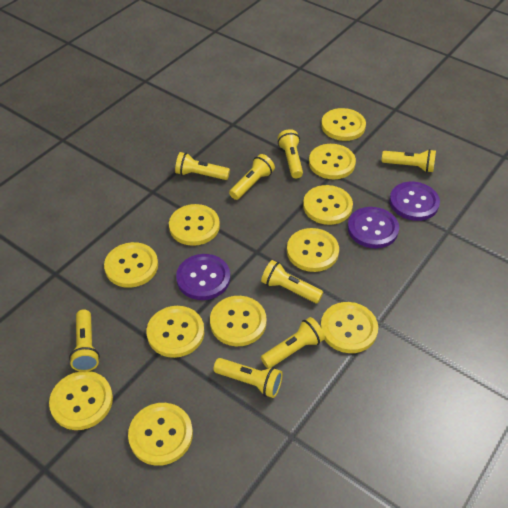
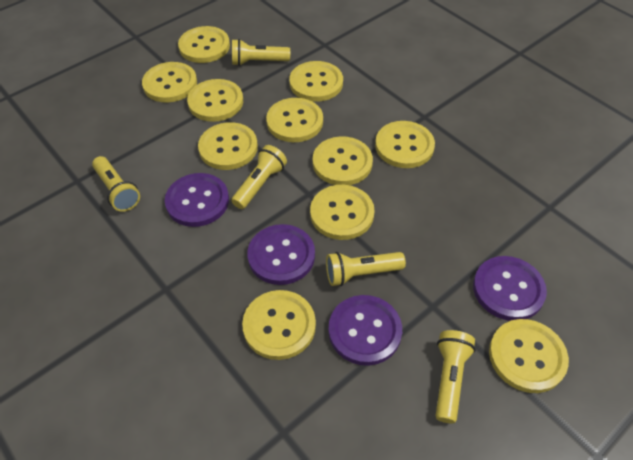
purple button: 3 -> 4
yellow flashlight: 8 -> 5

